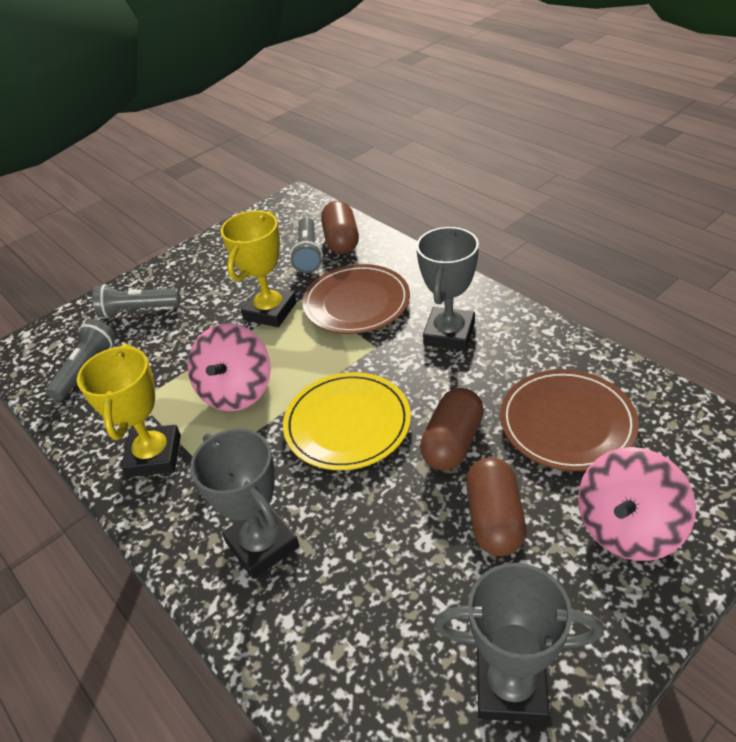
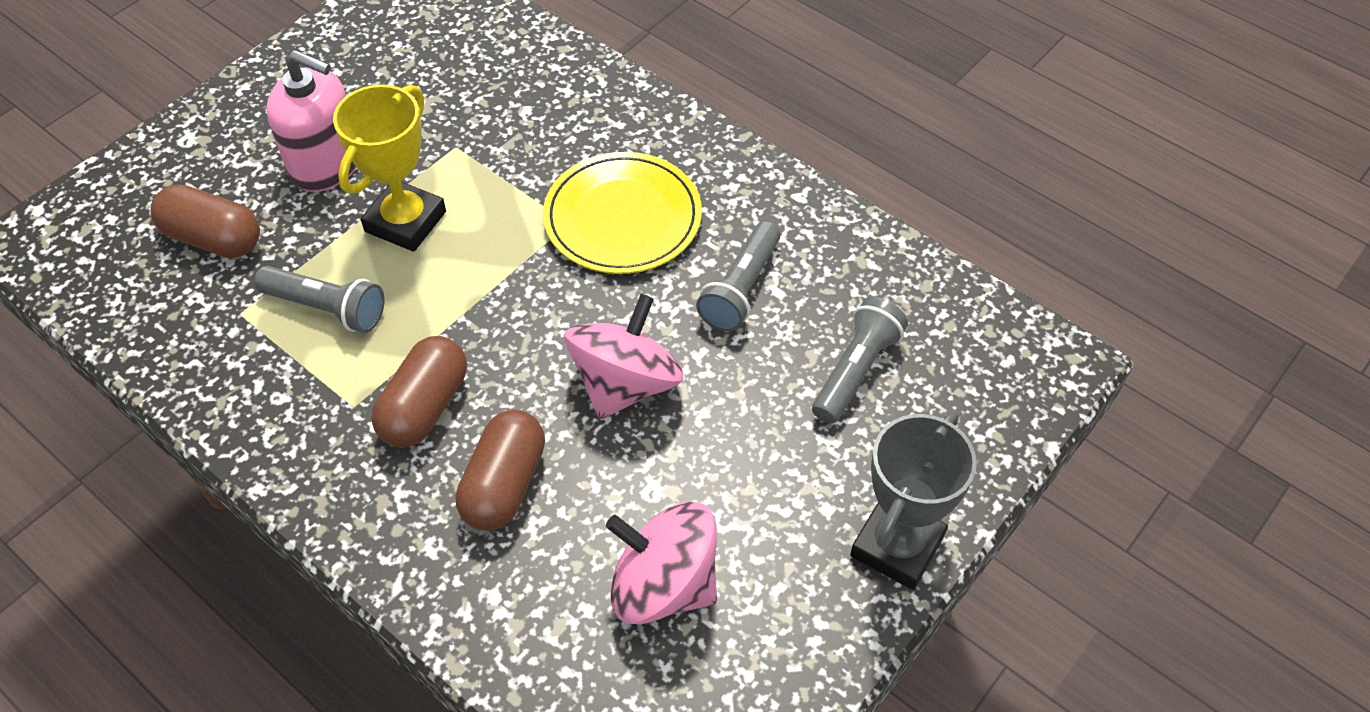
brown plate: 2 -> 0
grey trophy: 3 -> 1
pink soap dispenser: 0 -> 1
yellow trophy: 2 -> 1

